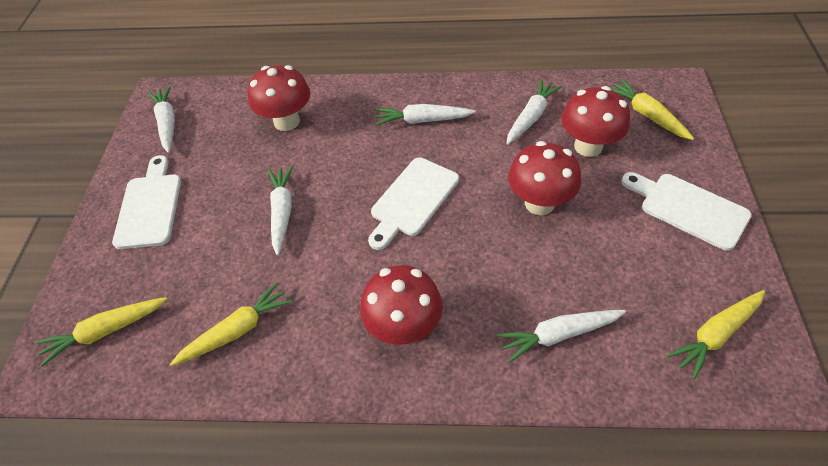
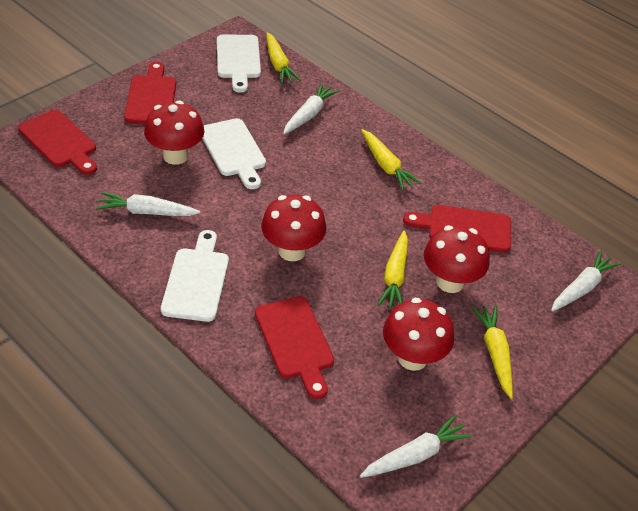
red cutting board: 0 -> 4
white carrot: 5 -> 4

